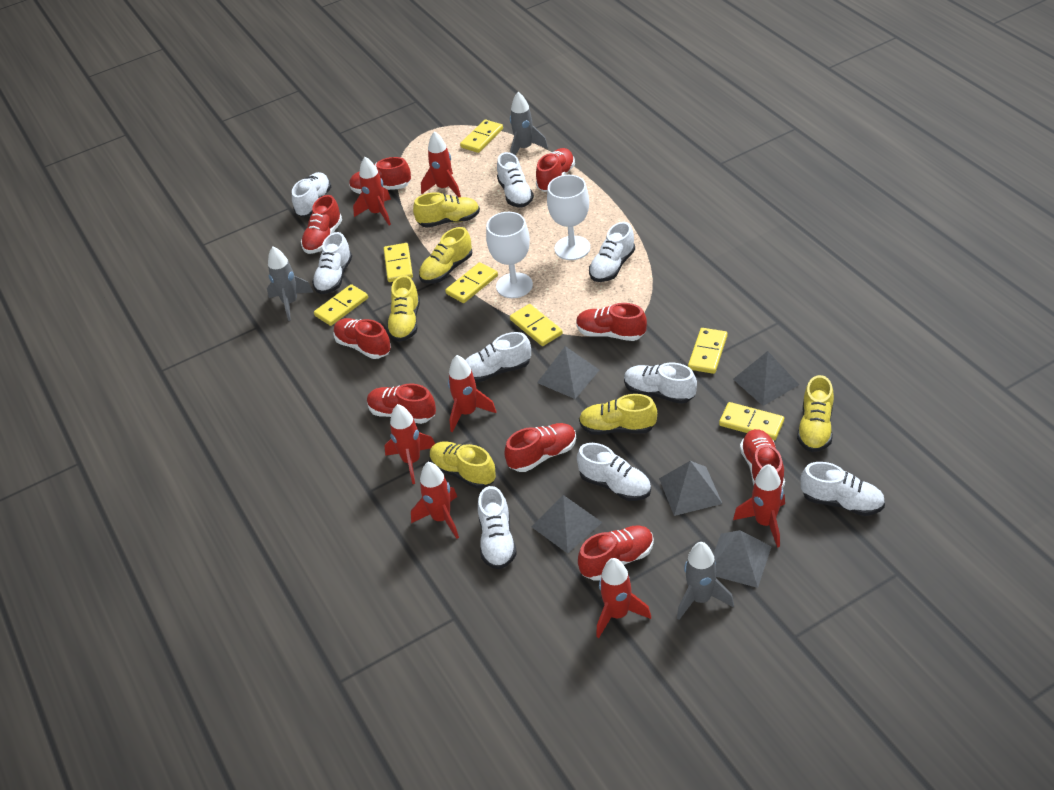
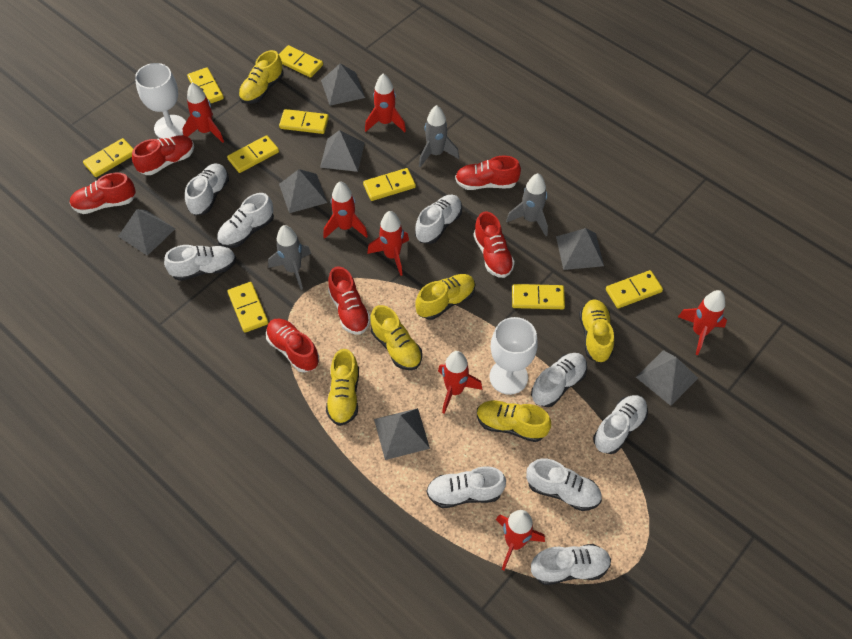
grey pyramid: 5 -> 7
red shoe: 9 -> 6
yellow domino: 7 -> 9

